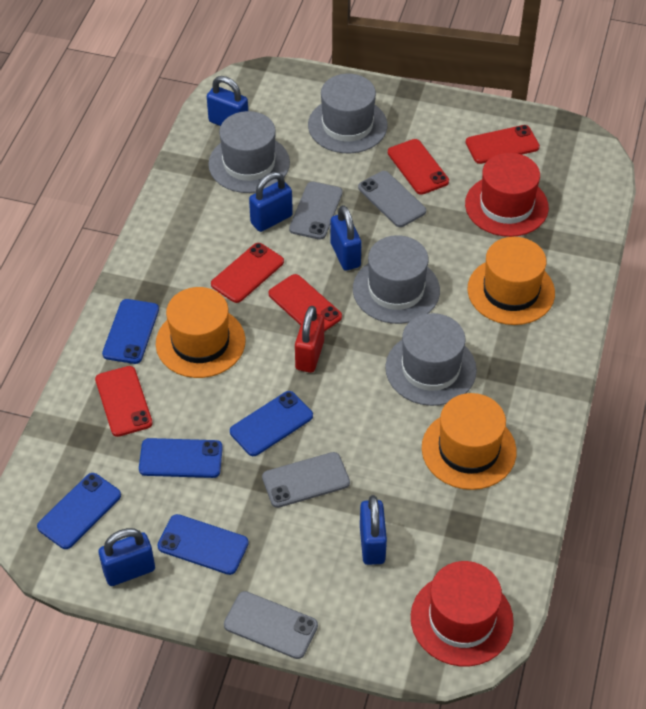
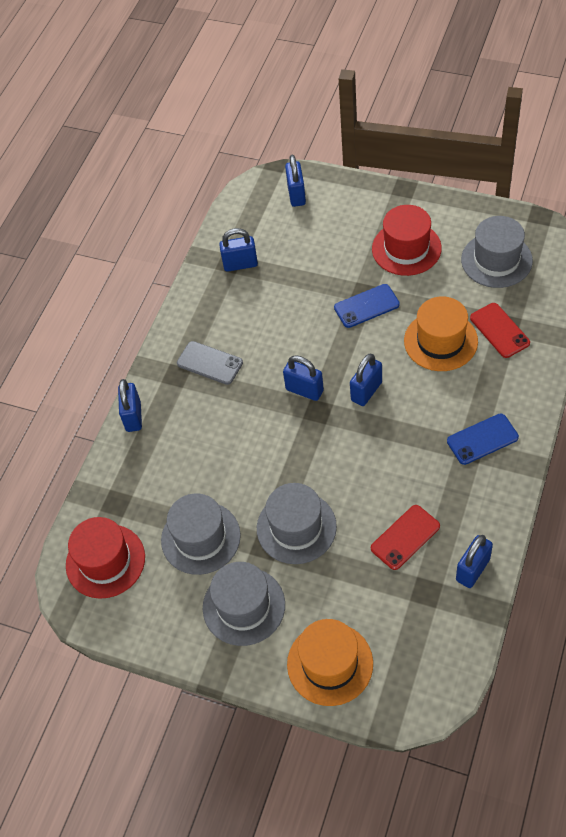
blue padlock: 5 -> 6
blue phone: 5 -> 2
grey phone: 4 -> 1
orange hat: 3 -> 2
red padlock: 1 -> 0
red phone: 5 -> 2

